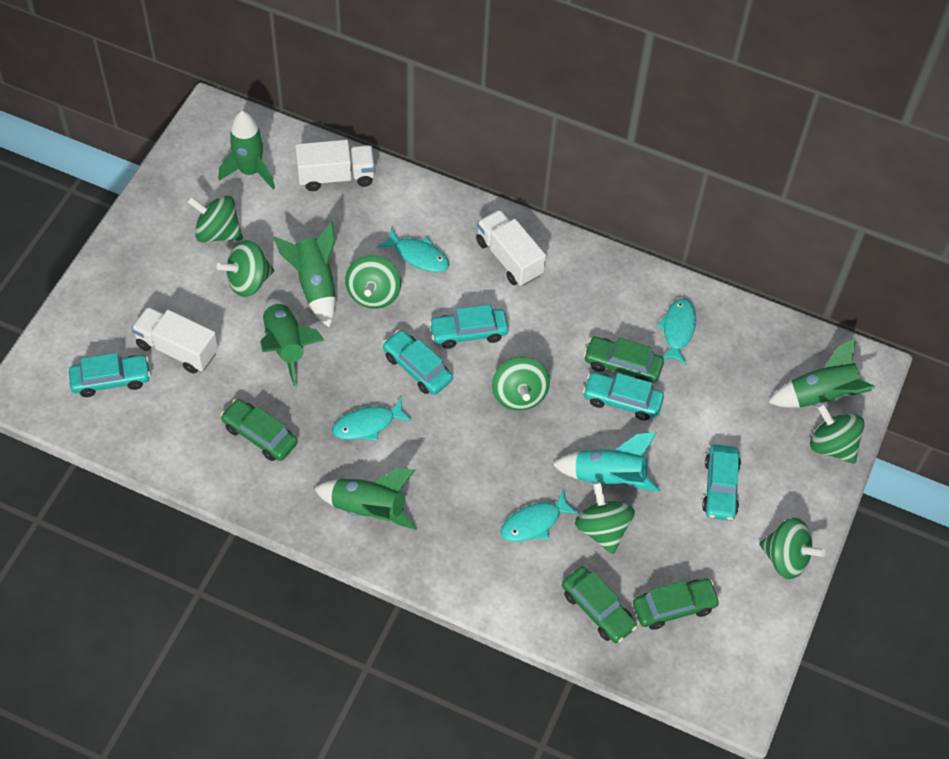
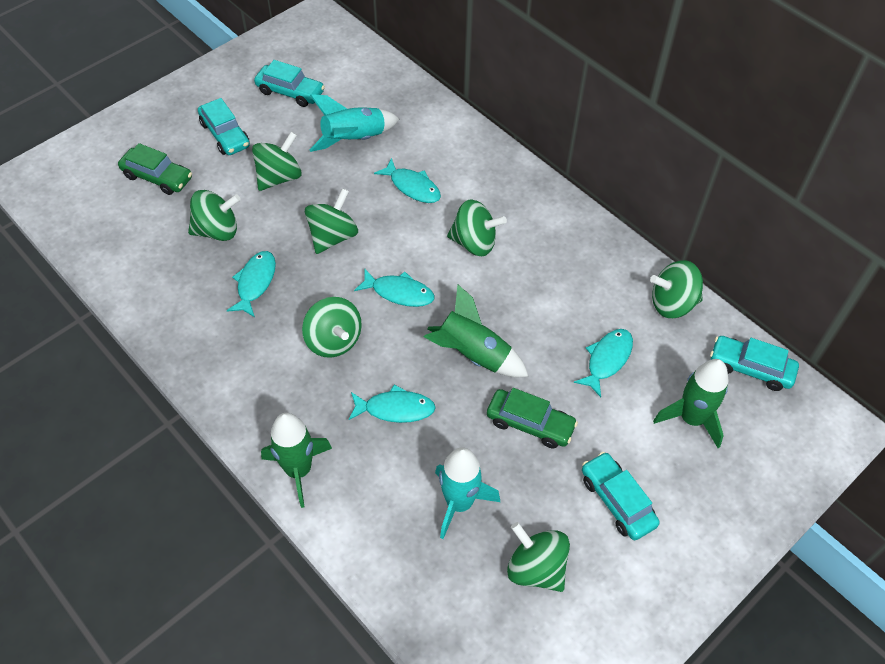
green car: 4 -> 2
green rocket: 5 -> 3
turquoise car: 5 -> 4
turquoise fish: 4 -> 5
turquoise rocket: 1 -> 2
white truck: 3 -> 0

